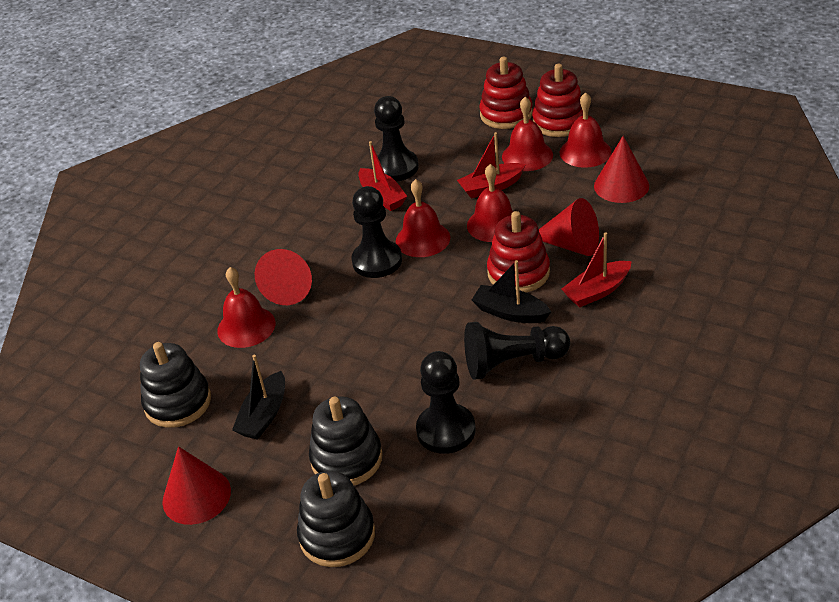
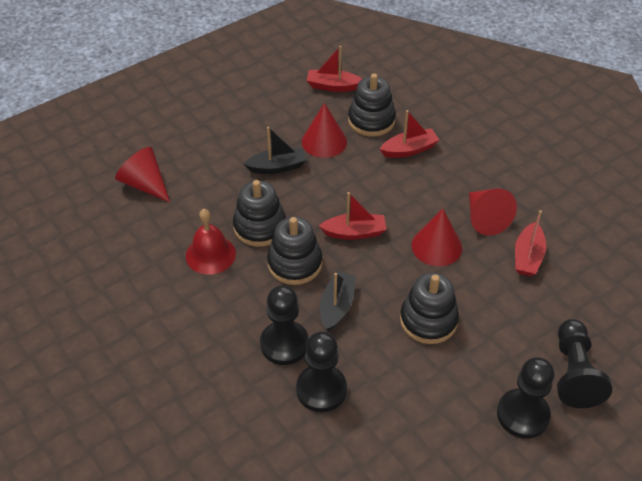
black stacking toy: 3 -> 4
red bell: 5 -> 1
red boat: 3 -> 4
red stacking toy: 3 -> 0

